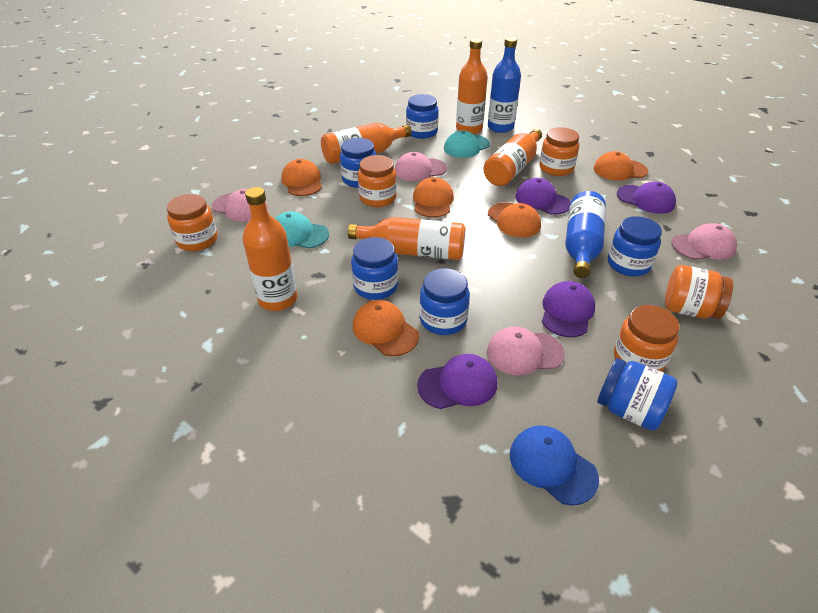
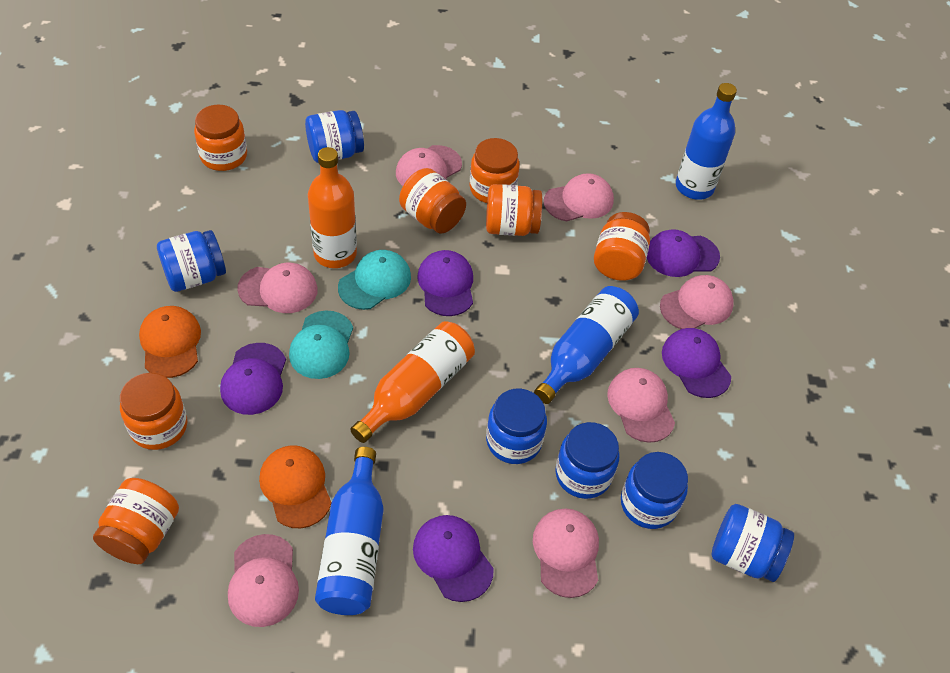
blue bottle: 2 -> 3
blue cap: 1 -> 0
orange bottle: 5 -> 2
orange cap: 5 -> 2
orange jar: 5 -> 7
pink cap: 4 -> 7
purple cap: 4 -> 5

